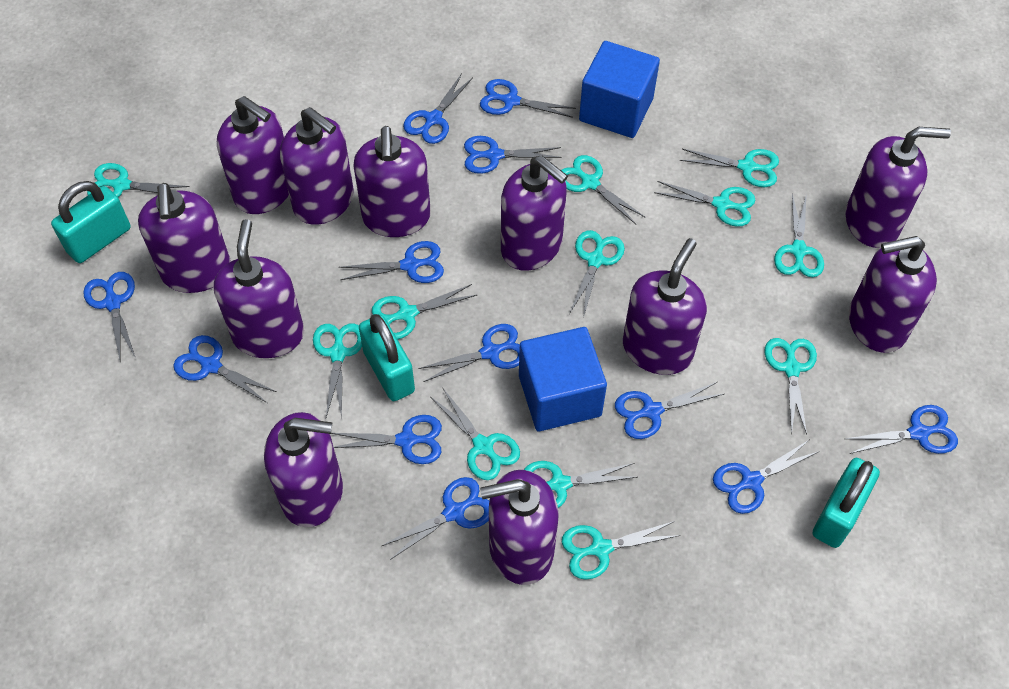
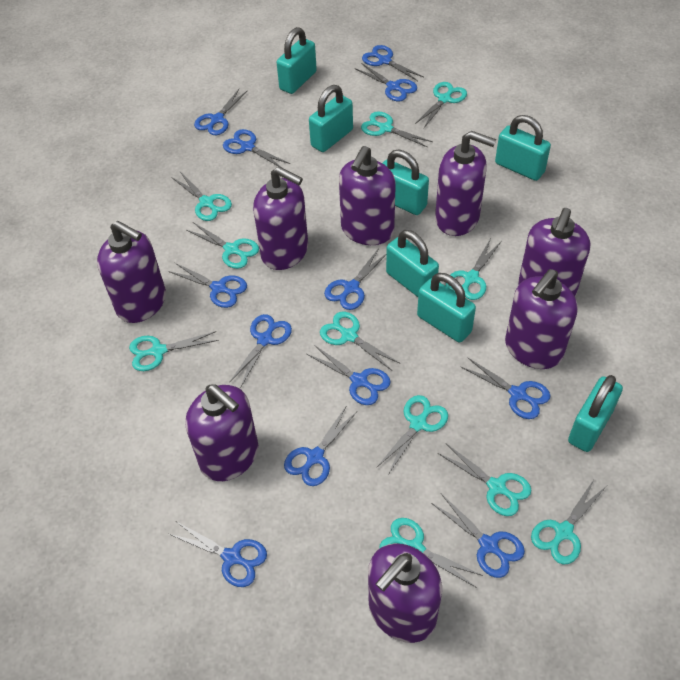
blue cube: 2 -> 0
purple soap dispenser: 11 -> 8
turquoise padlock: 3 -> 7
turquoise scissors: 12 -> 11

